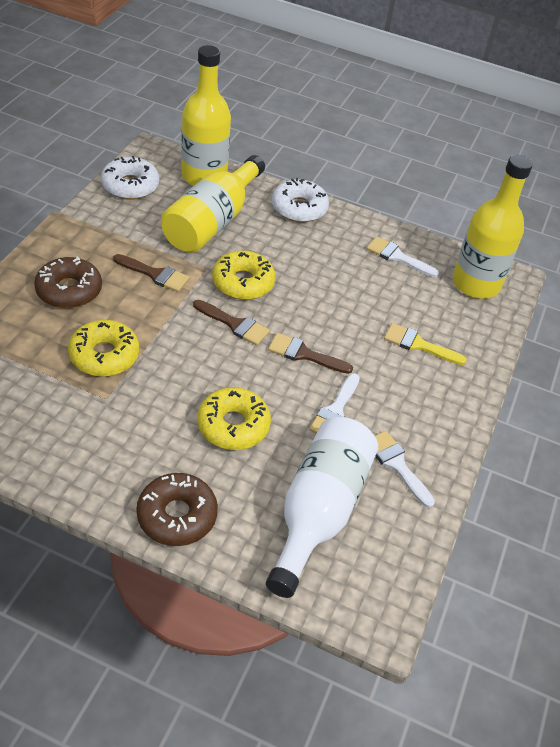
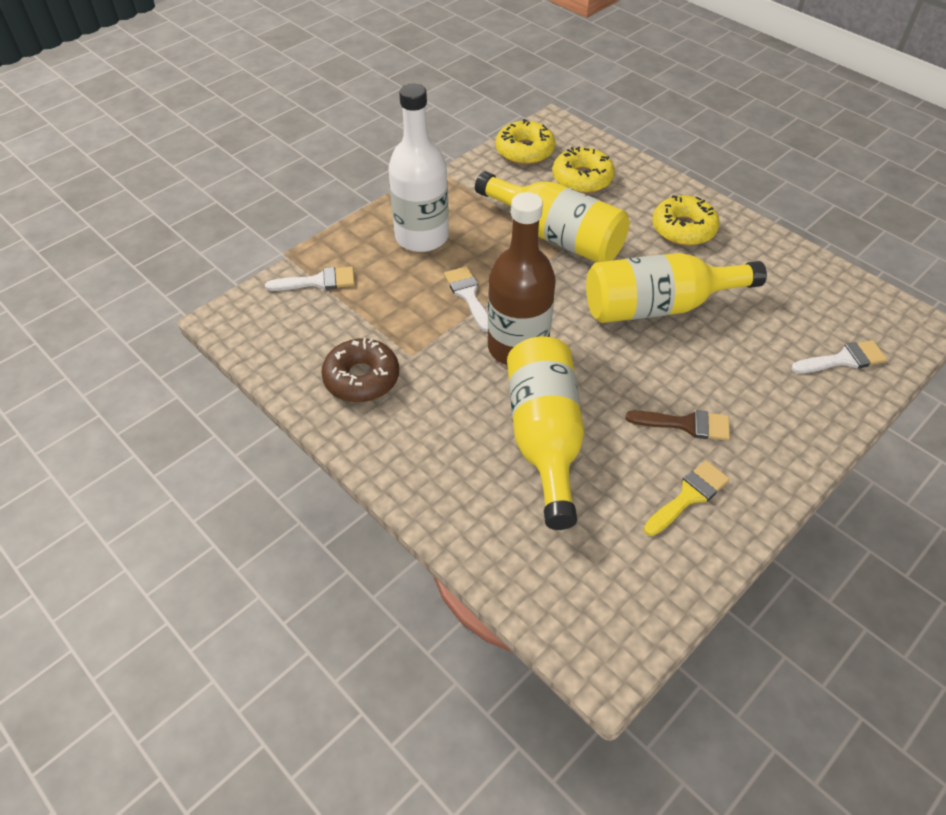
brown bottle: 0 -> 1
brown brush: 3 -> 1
brown donut: 2 -> 1
white donut: 2 -> 0

